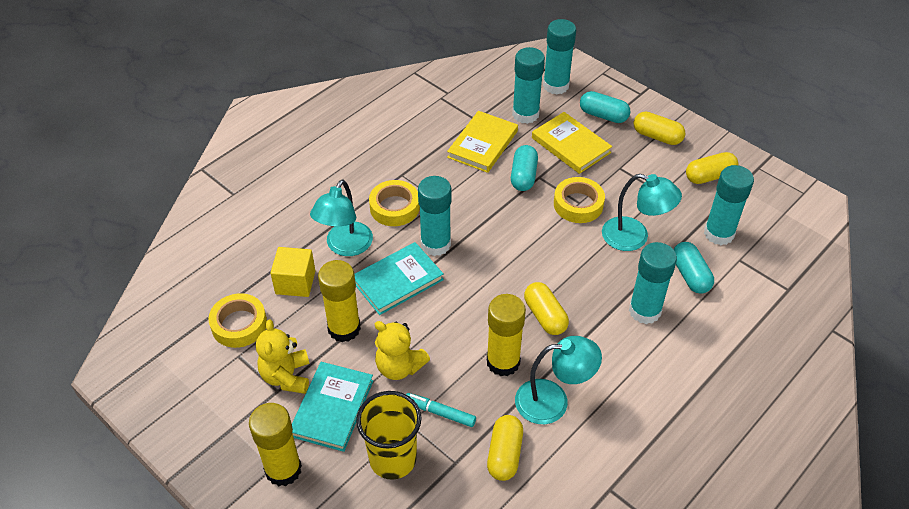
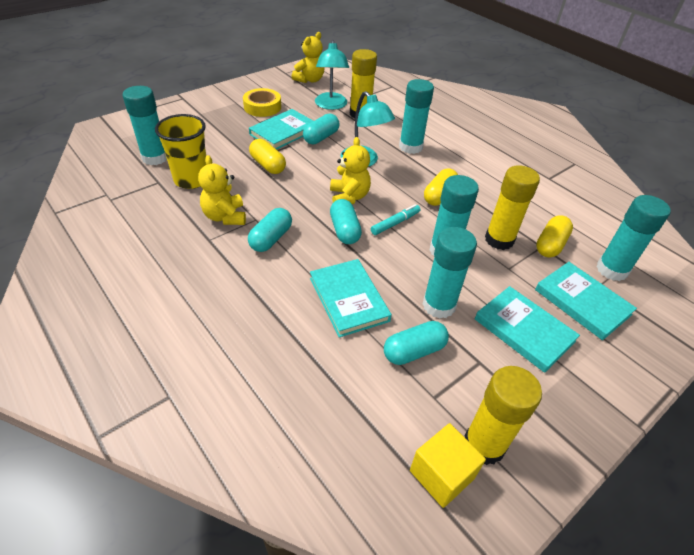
turquoise book: 2 -> 4
turquoise capsule: 3 -> 4
turquoise lamp: 3 -> 2
yellow book: 2 -> 0
yellow capsule: 4 -> 3
yellow tape: 3 -> 1
yellow teddy bear: 2 -> 3

